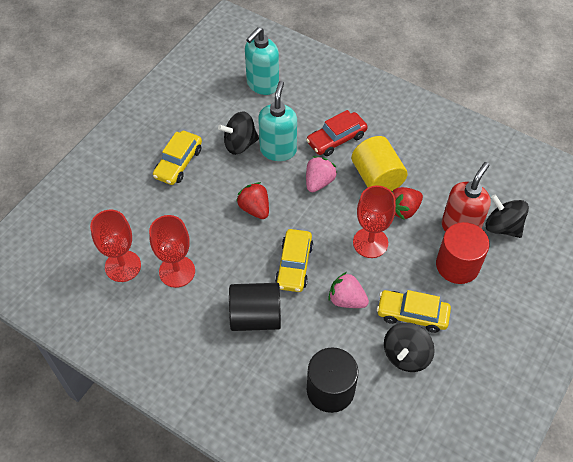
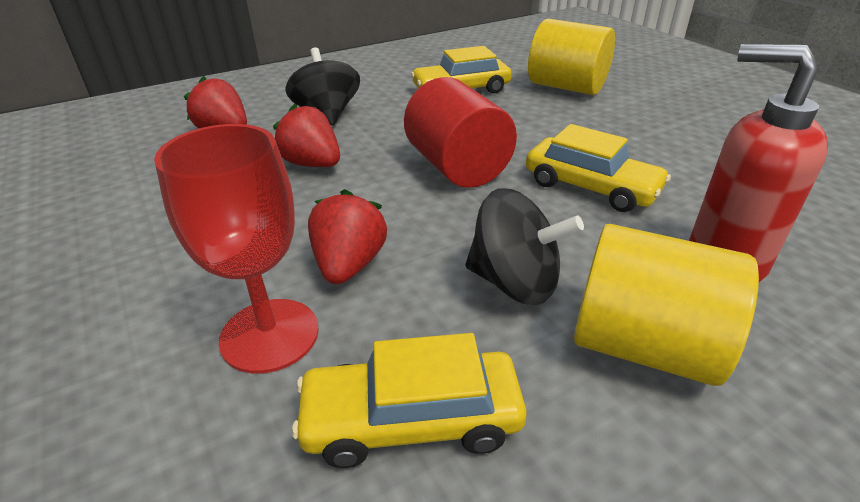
black cylinder: 2 -> 0
black spinning top: 3 -> 2
pink strawberry: 2 -> 0
red car: 1 -> 0
red goblet: 3 -> 1
red strawberry: 2 -> 3
turquoise soap dispenser: 2 -> 0
yellow cylinder: 1 -> 2

